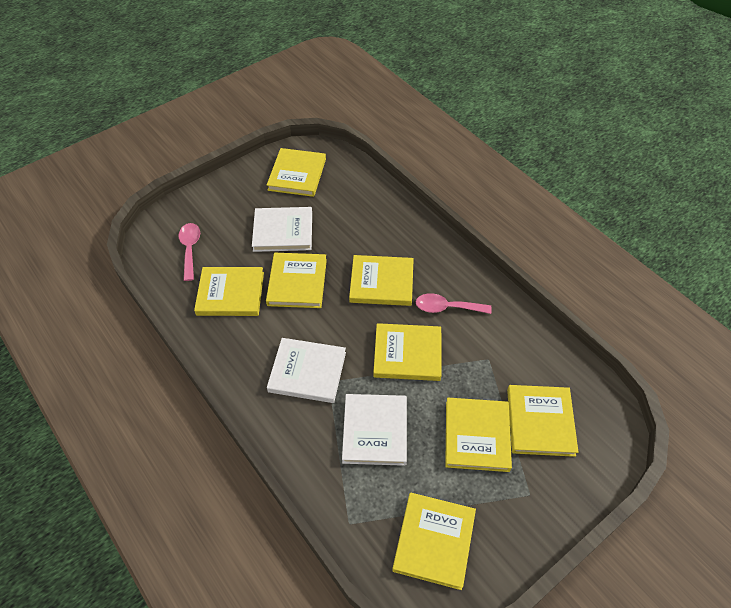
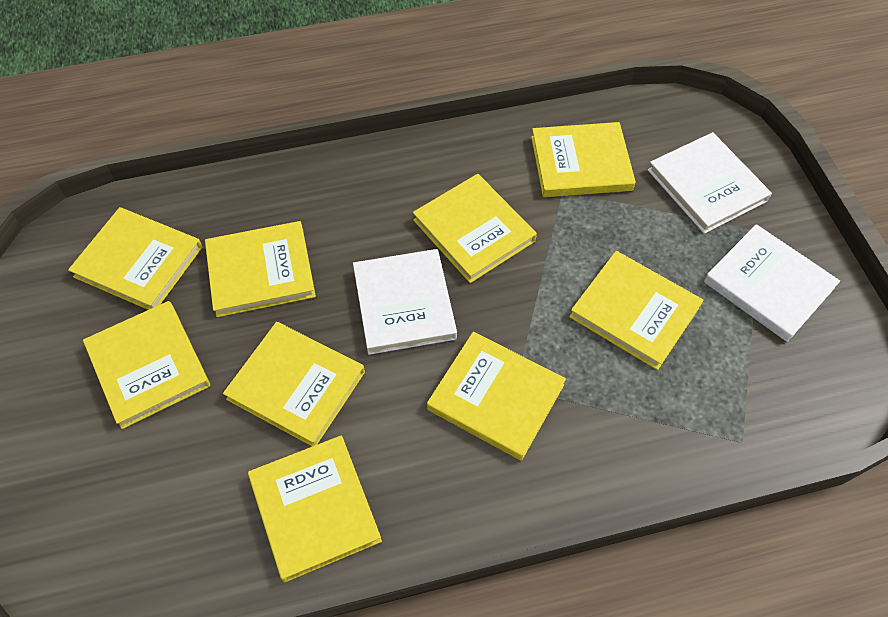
pink spoon: 2 -> 0
yellow book: 8 -> 9

